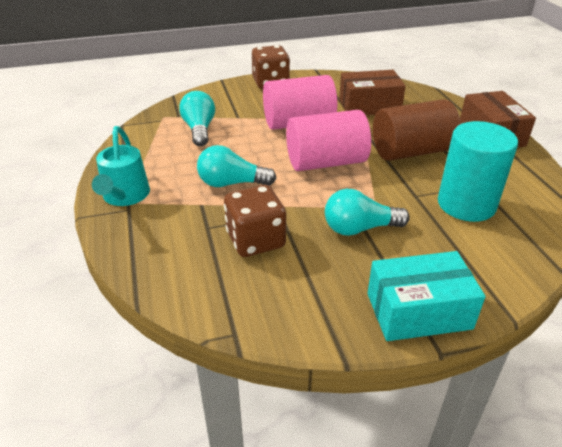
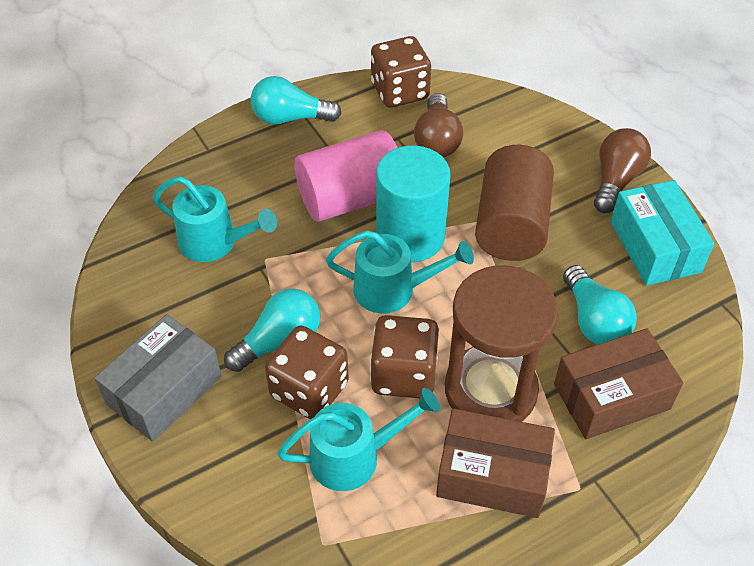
brown dice: 2 -> 3
brown hourglass: 0 -> 1
brown light bulb: 0 -> 2
grey box: 0 -> 1
pink cylinder: 2 -> 1
turquoise watering can: 1 -> 3

